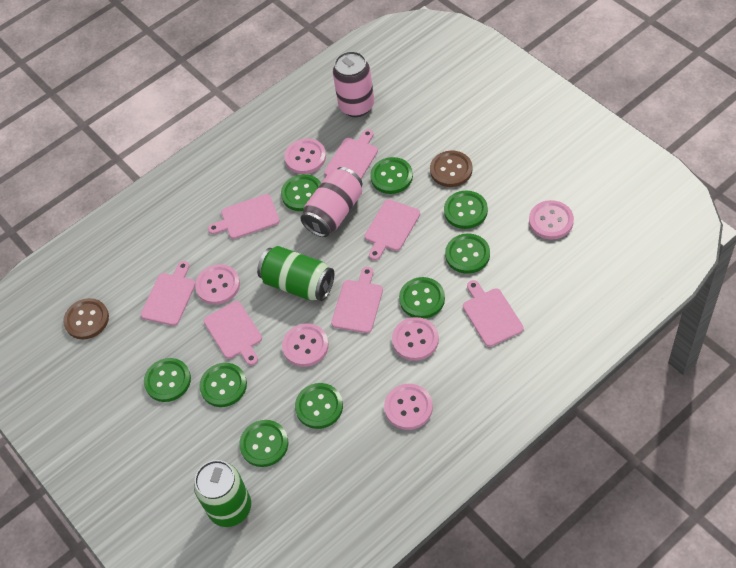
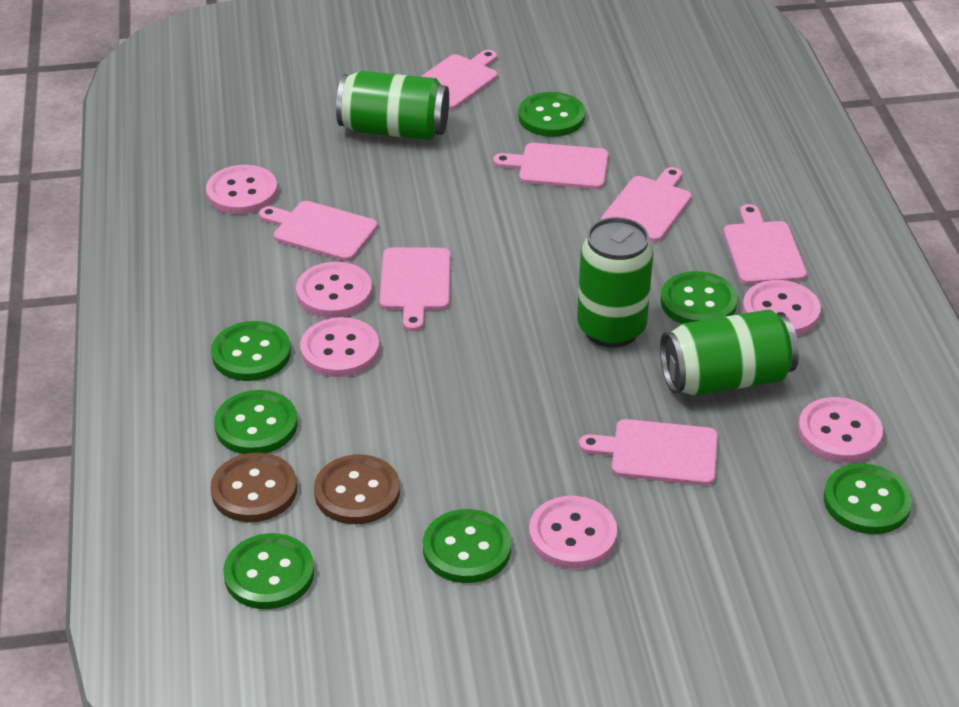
green button: 9 -> 7
green can: 2 -> 3
pink can: 2 -> 0

